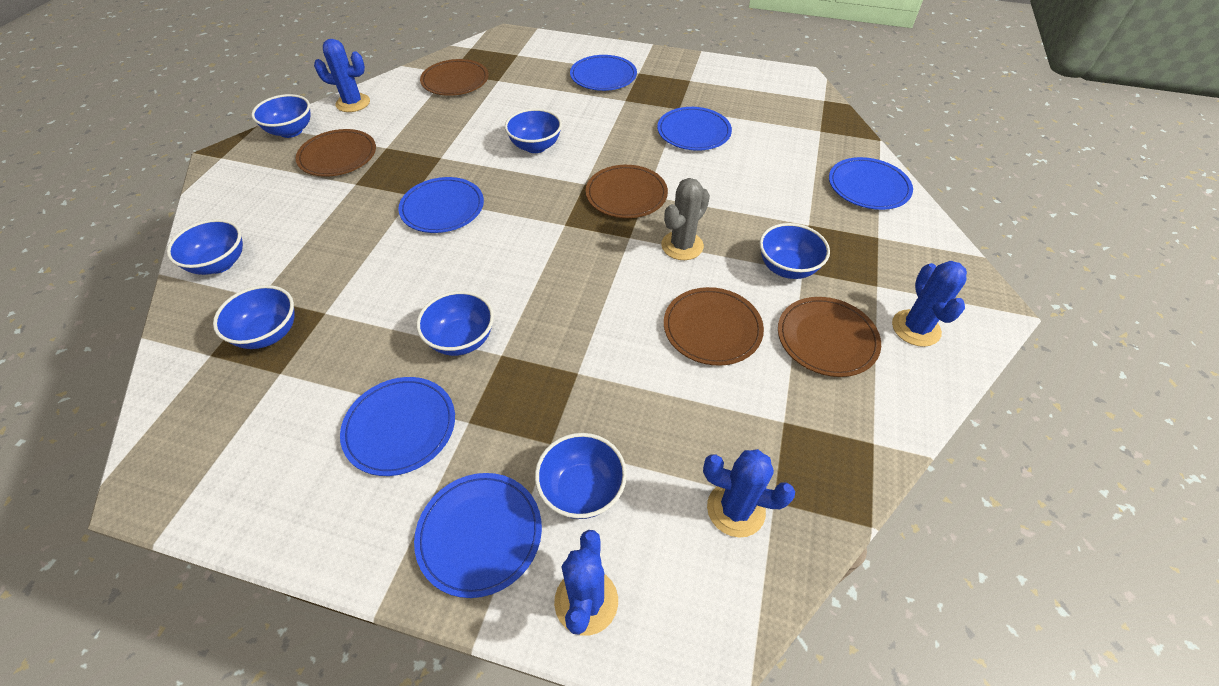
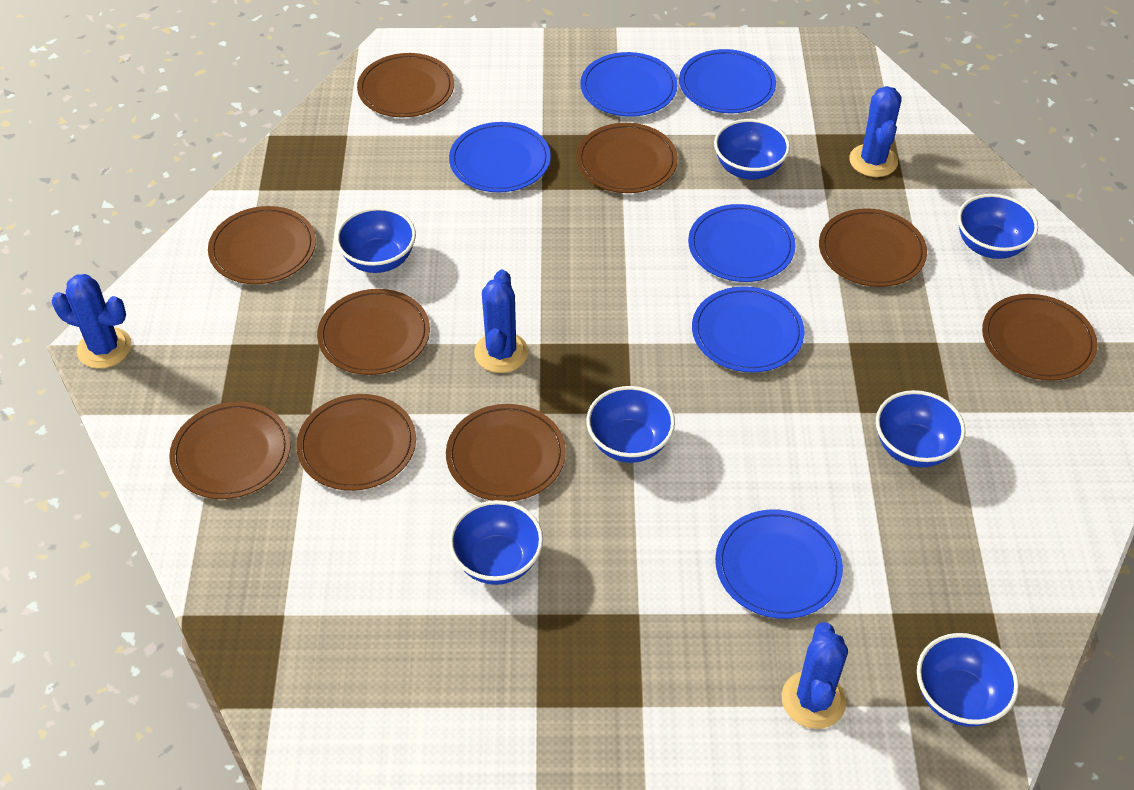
brown plate: 5 -> 9
grey cactus: 1 -> 0

